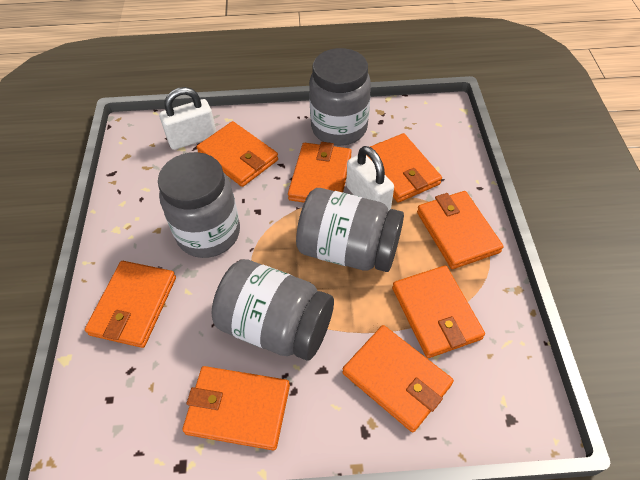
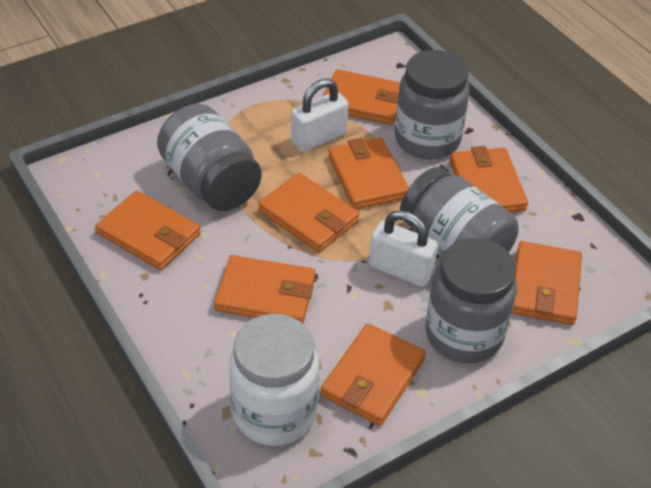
white jar: 0 -> 1

